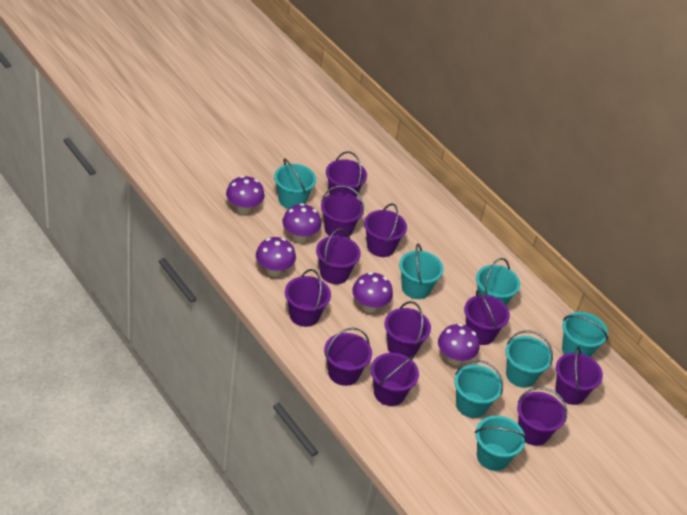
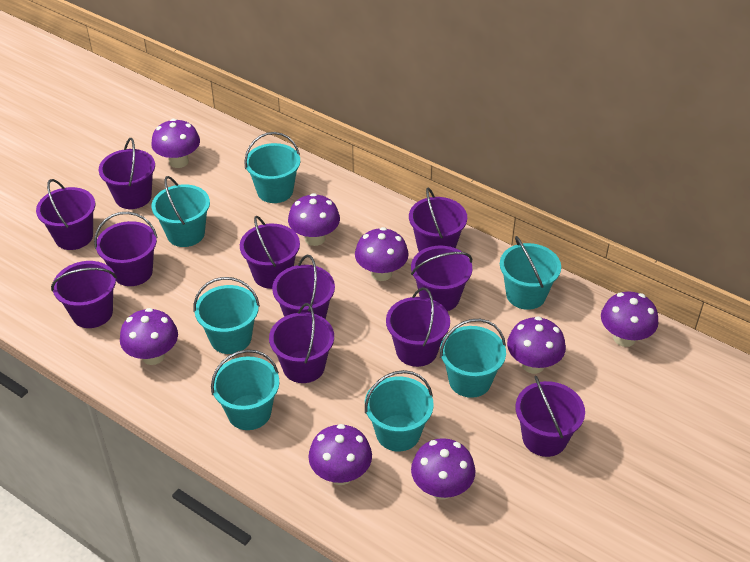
purple mushroom: 5 -> 8

